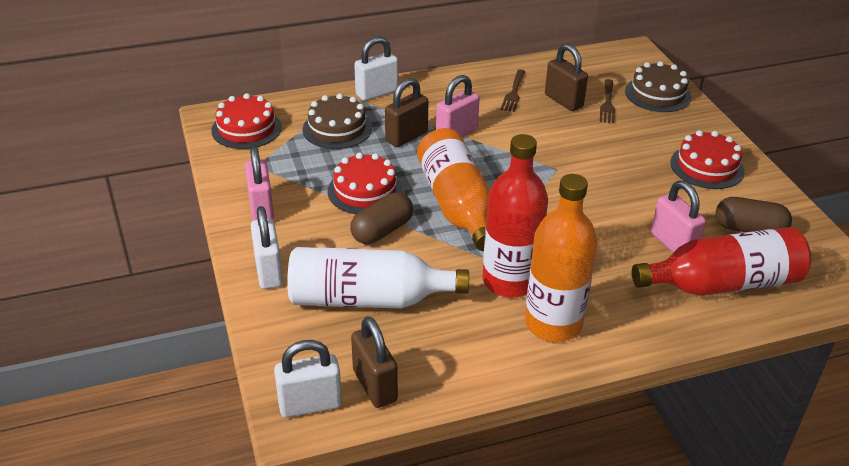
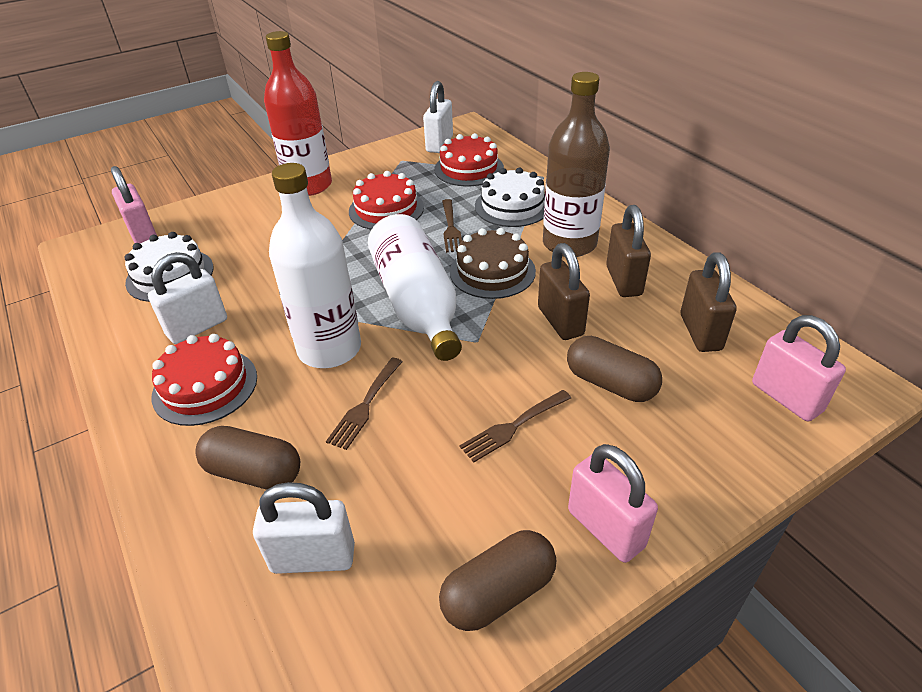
brown bottle: 0 -> 1
brown cake: 2 -> 1
brown capsule: 2 -> 3
brown fork: 2 -> 3
orange bottle: 2 -> 0
red bottle: 2 -> 1
white bottle: 1 -> 2
white cake: 0 -> 2

